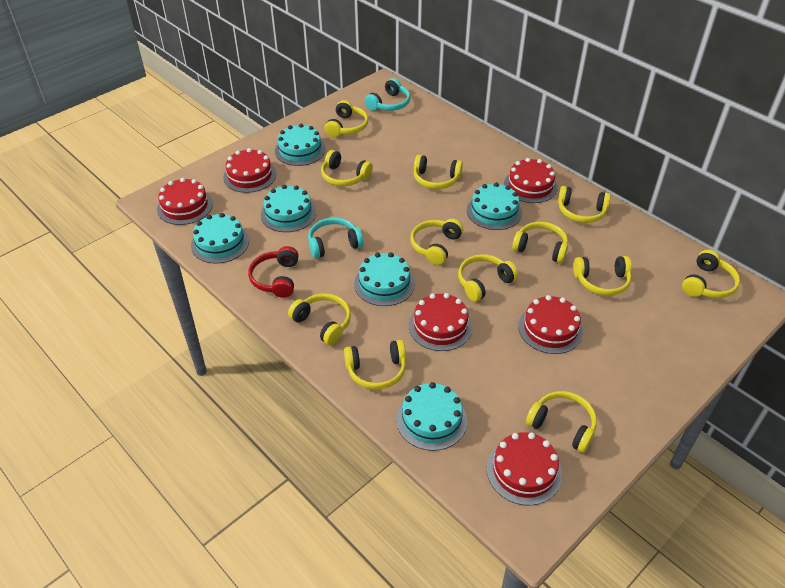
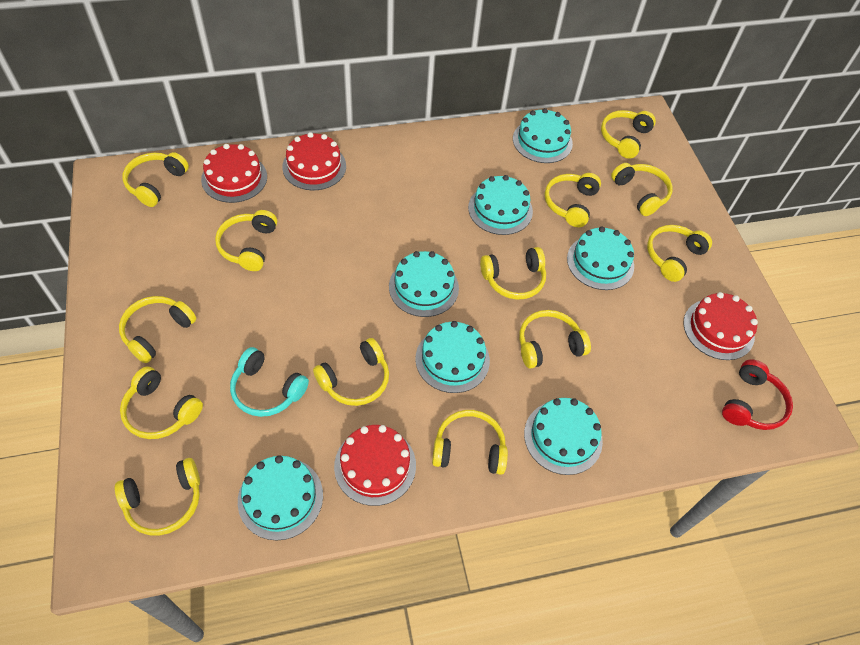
red cake: 6 -> 4
turquoise cake: 6 -> 7
turquoise headphones: 2 -> 1
yellow headphones: 12 -> 13

